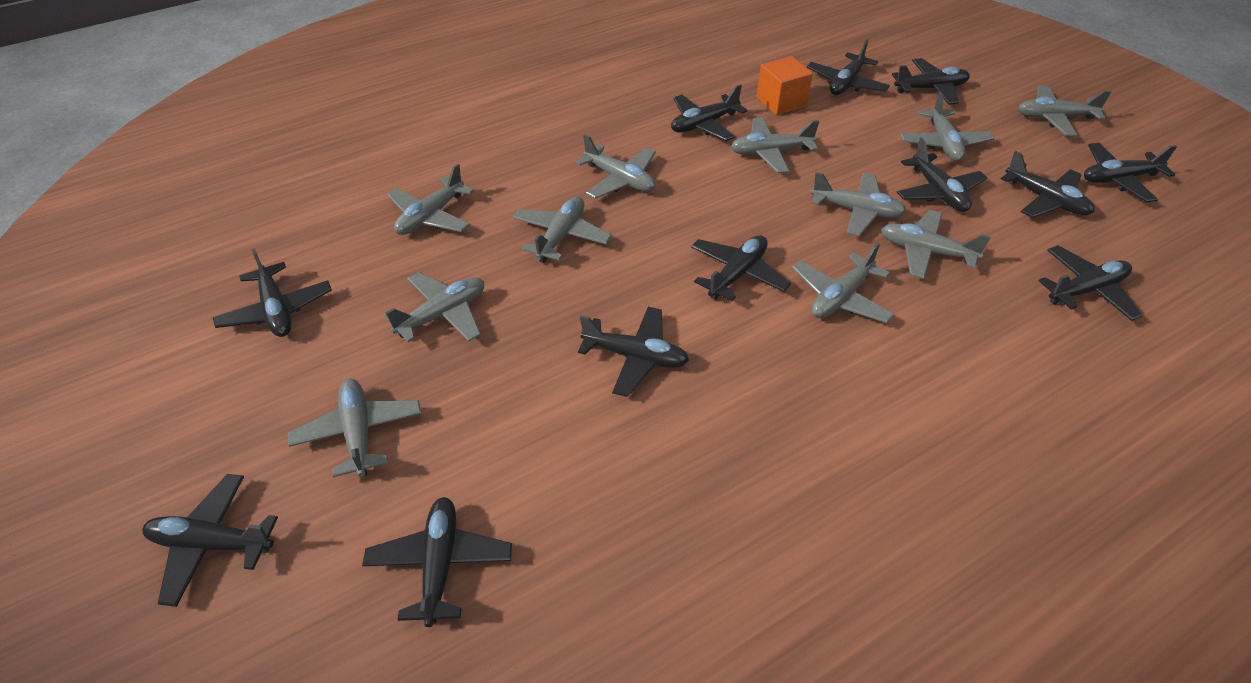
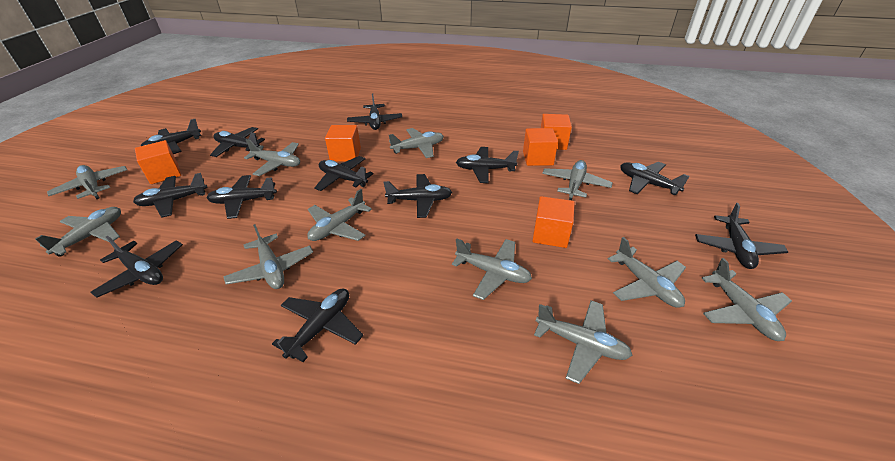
orange cube: 1 -> 5

